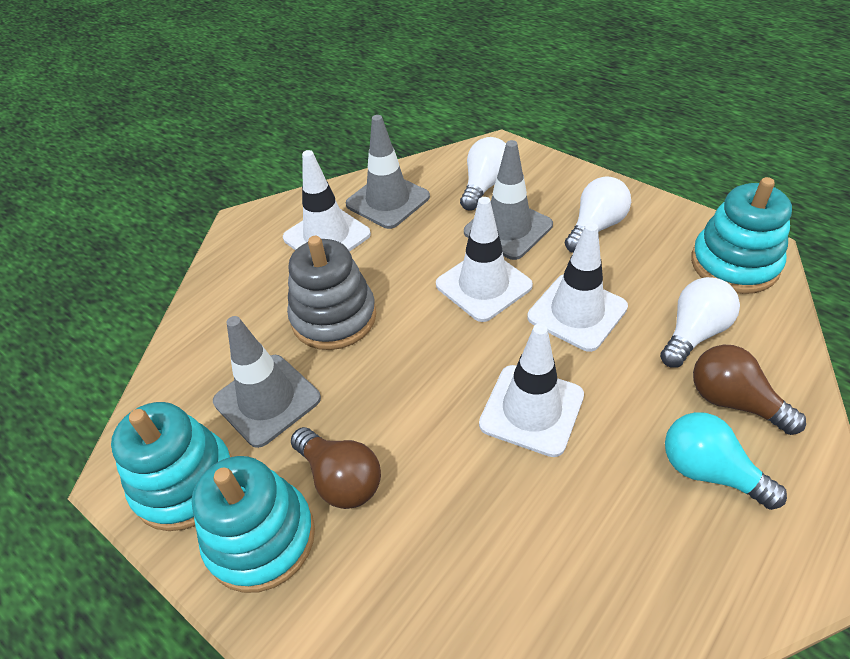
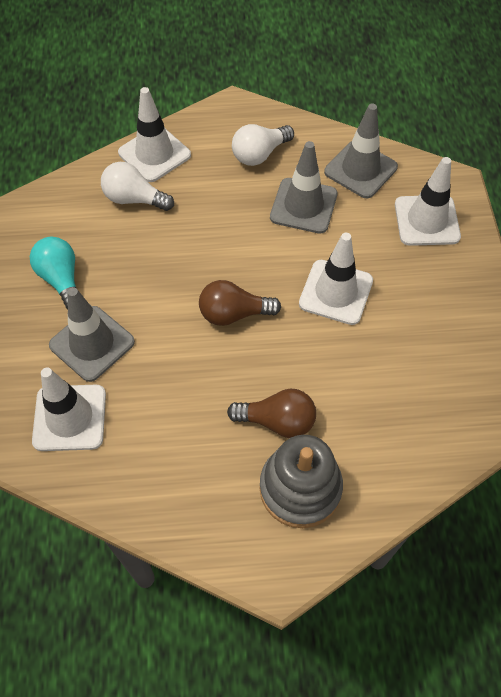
turquoise stacking toy: 3 -> 0
white light bulb: 3 -> 2

